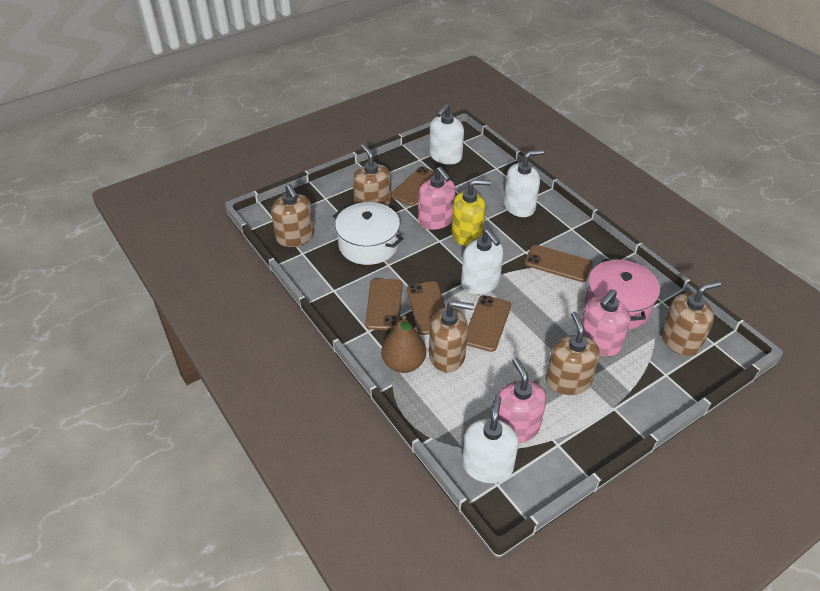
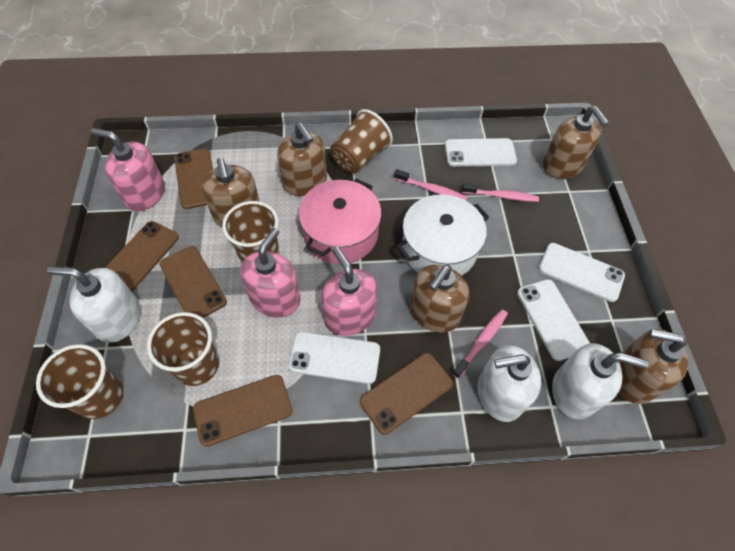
brown cup: 0 -> 4
brown pear: 1 -> 0
pink toothbrush: 0 -> 3
white phone: 0 -> 4
white soap dispenser: 4 -> 3
yellow soap dispenser: 1 -> 0

